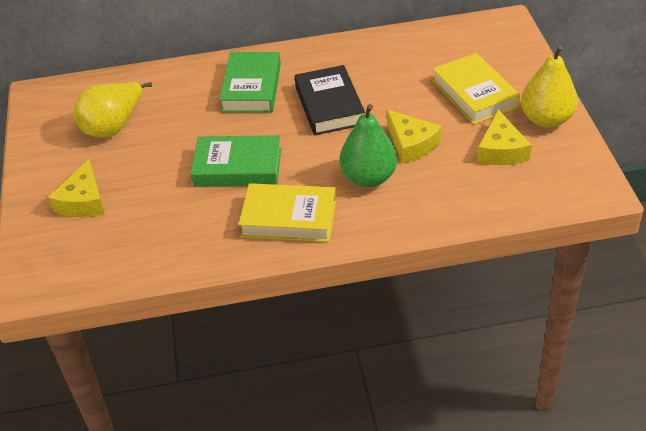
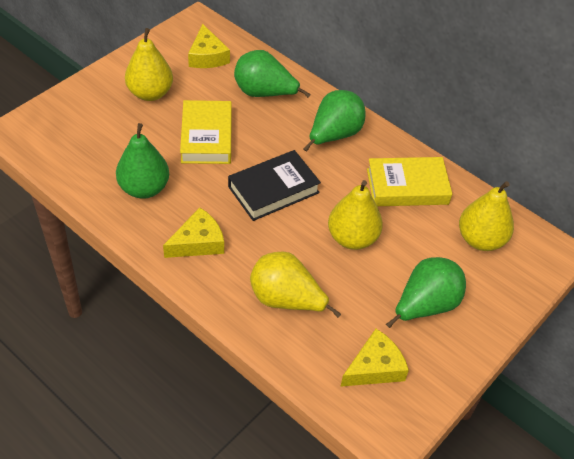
green book: 2 -> 0
green pear: 1 -> 4
yellow pear: 2 -> 4

